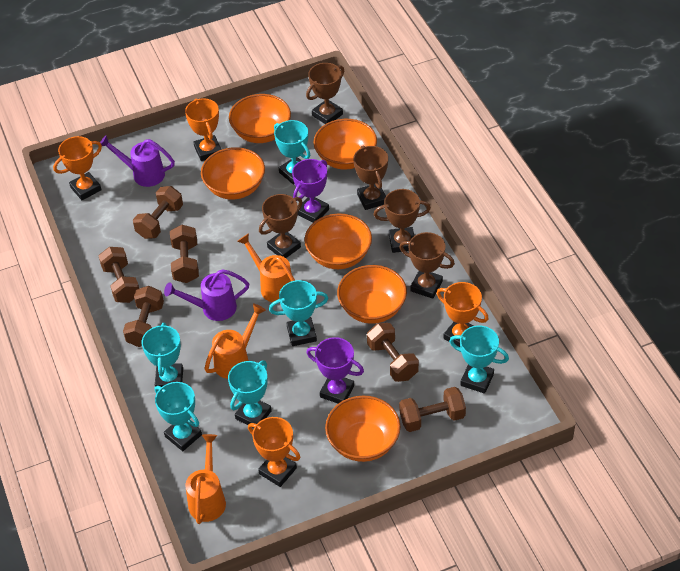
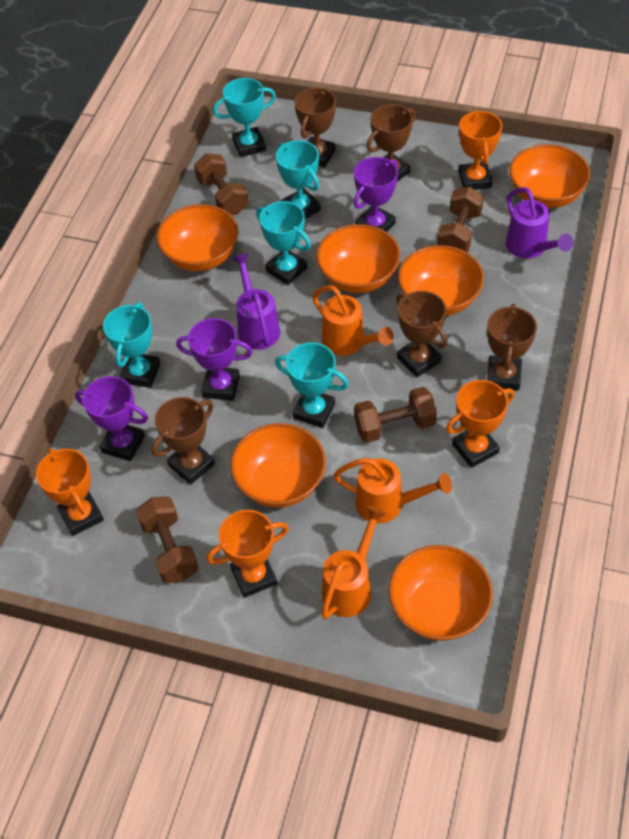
brown dumbbell: 6 -> 4
purple trophy: 2 -> 3
turquoise trophy: 6 -> 5

